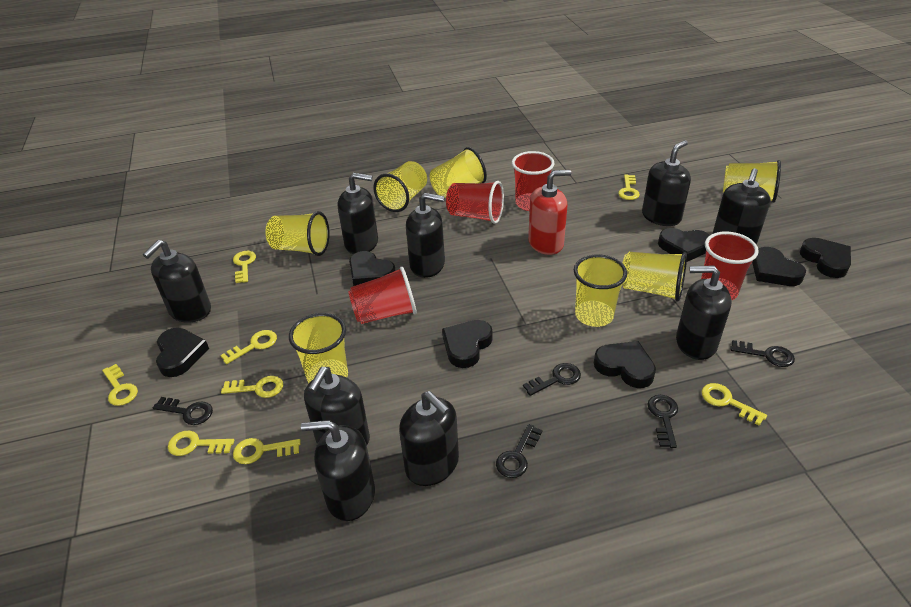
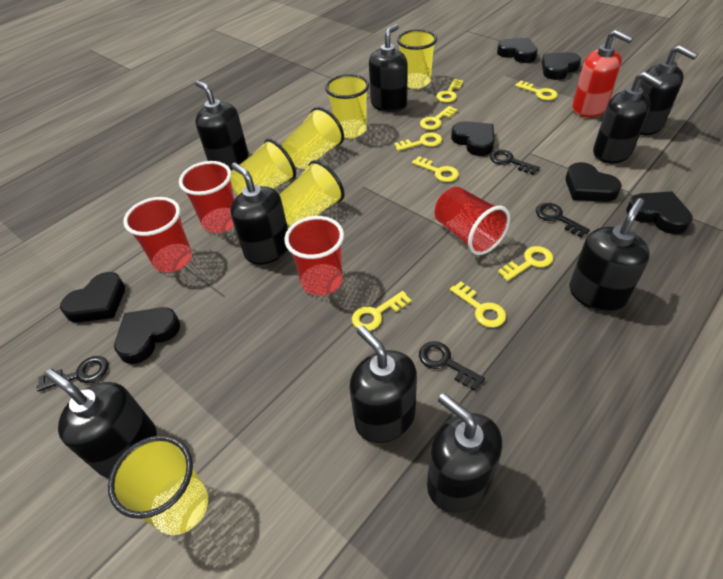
black key: 5 -> 4
yellow cup: 7 -> 6

